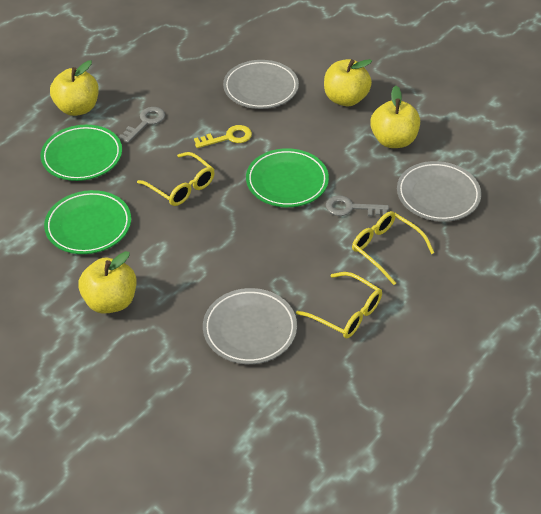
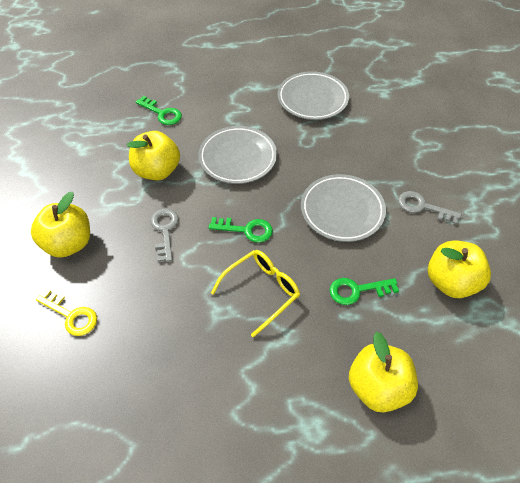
green key: 0 -> 3
green plate: 3 -> 0
yellow glasses: 3 -> 1

